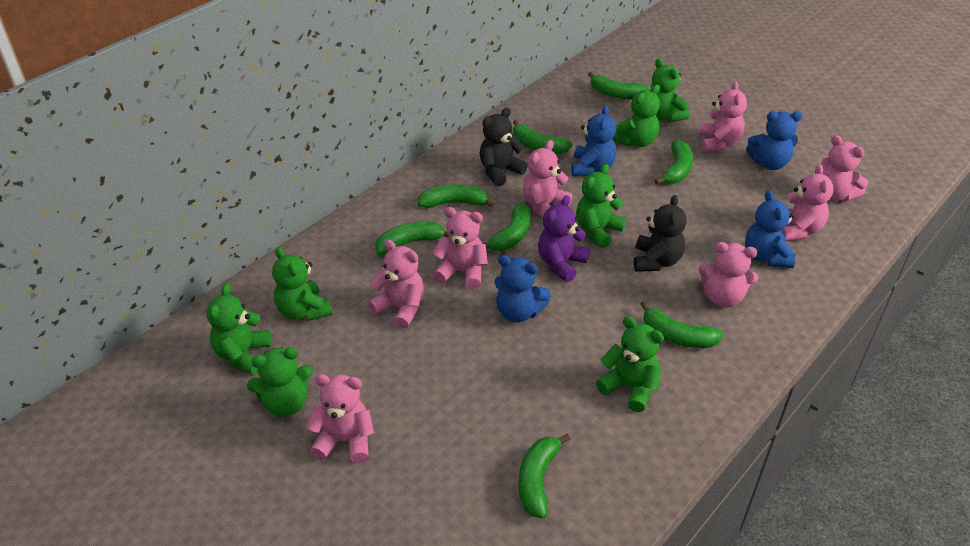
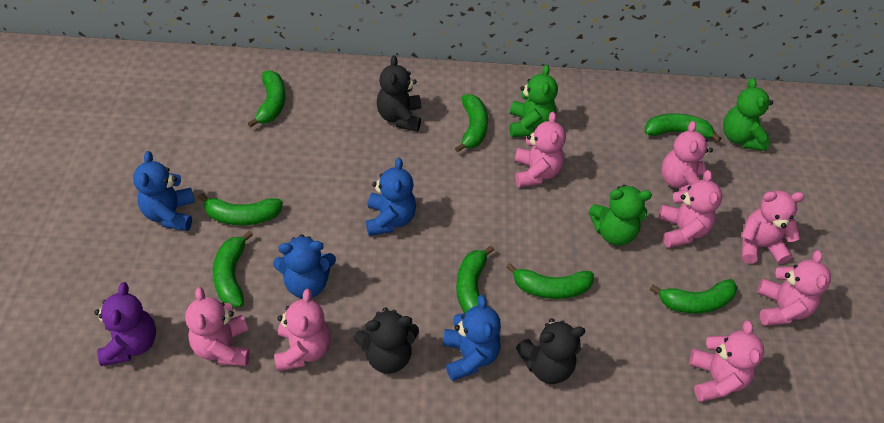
black teddy bear: 2 -> 3
green teddy bear: 7 -> 3

